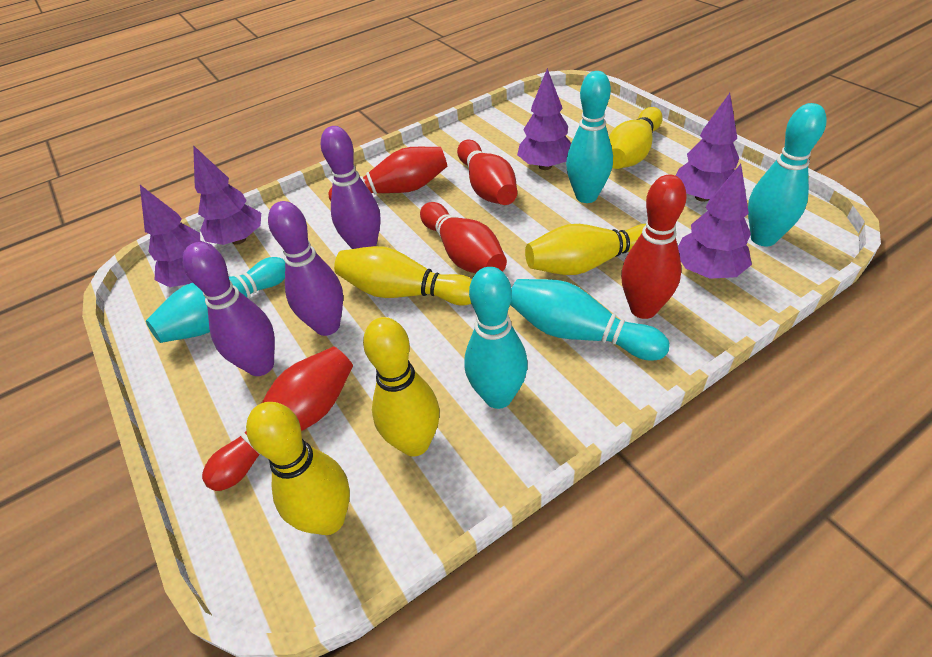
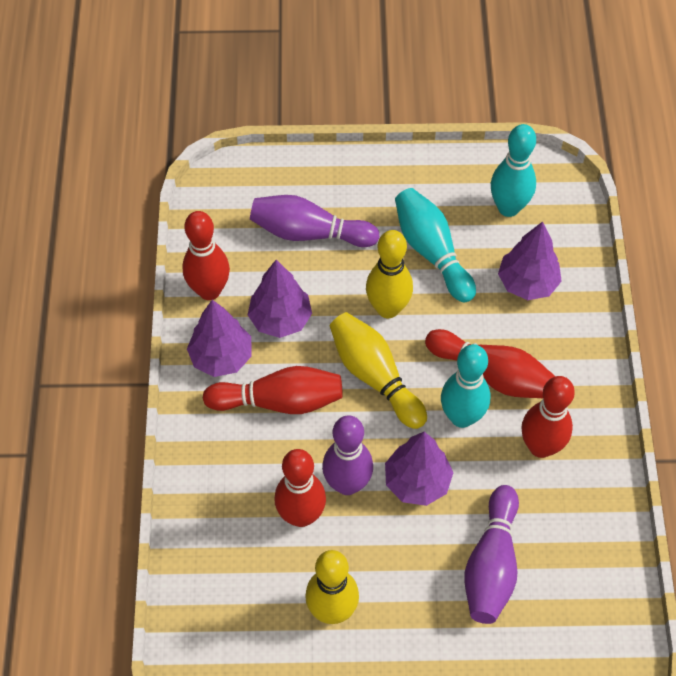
purple tree: 5 -> 4
turquoise bowling pin: 5 -> 3
yellow bowling pin: 5 -> 3

